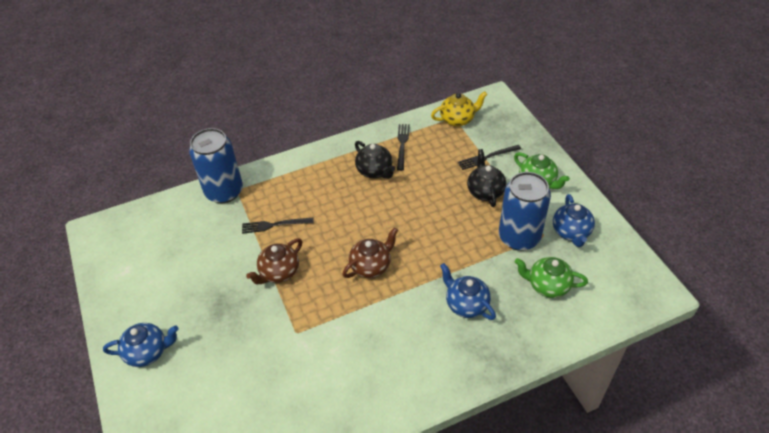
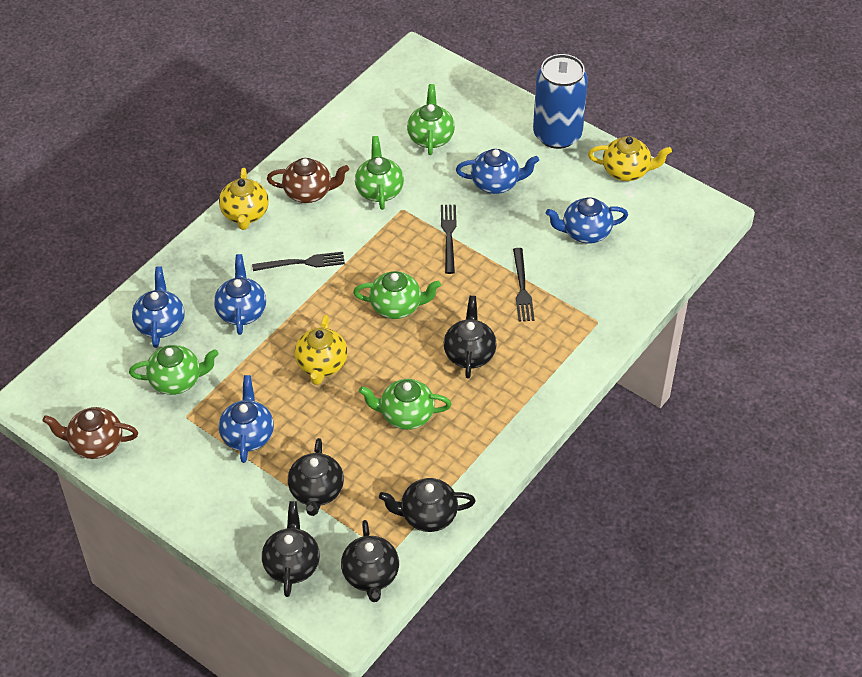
black teapot: 2 -> 5
blue can: 2 -> 1
blue teapot: 3 -> 5
green teapot: 2 -> 5
yellow teapot: 1 -> 3

